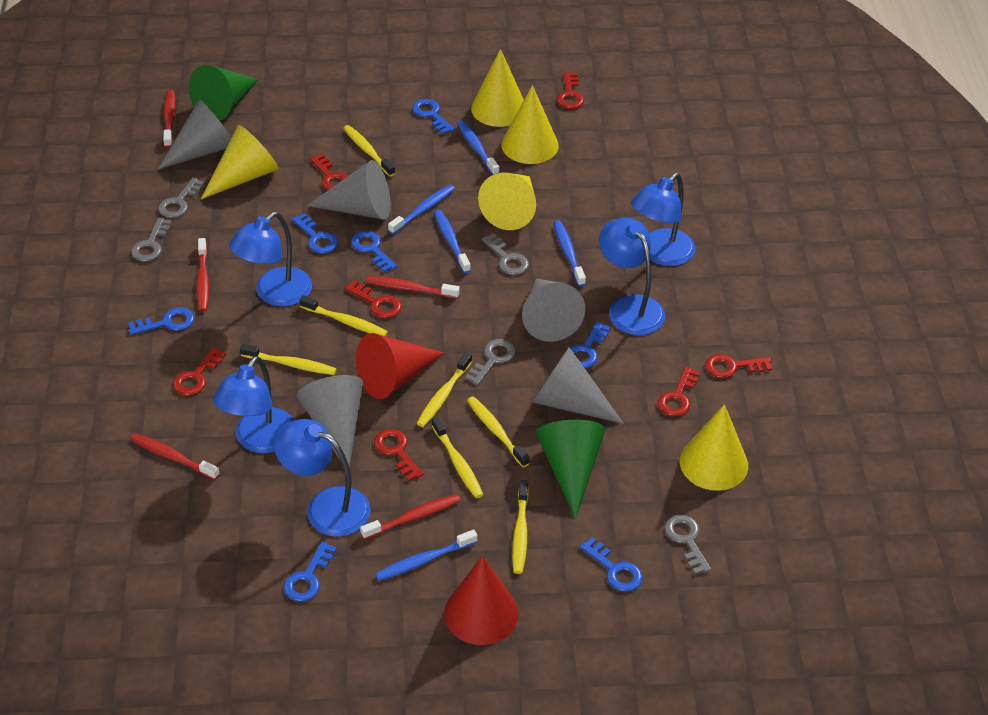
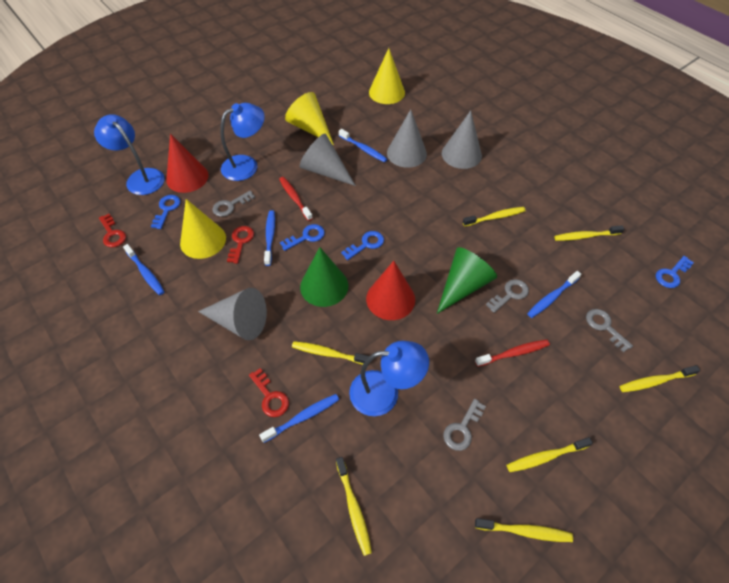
blue key: 7 -> 4
blue lamp: 5 -> 3
grey cone: 5 -> 4
grey key: 5 -> 4
red key: 7 -> 3
red toothbrush: 5 -> 2
yellow cone: 5 -> 3

